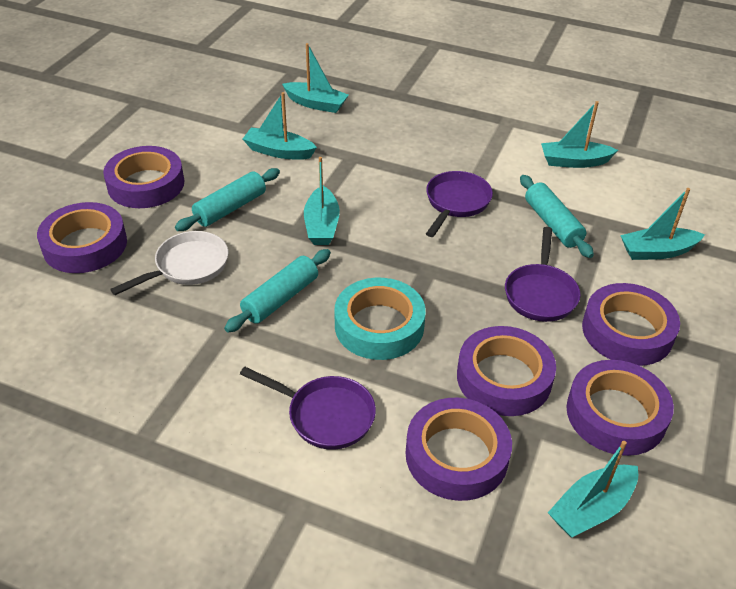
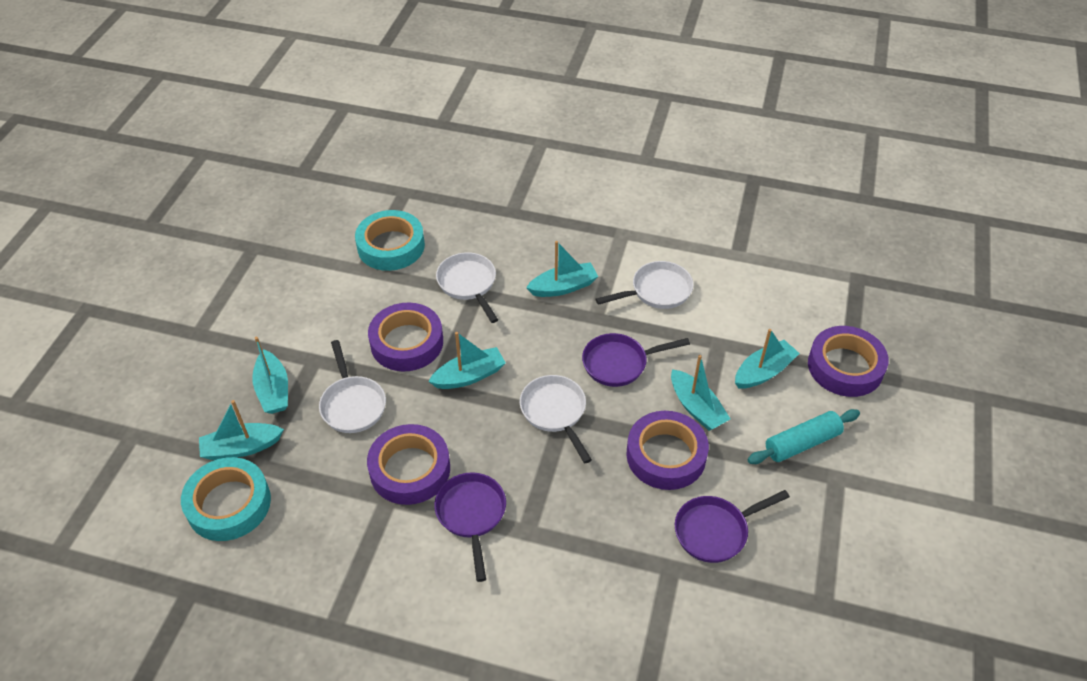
purple tape: 6 -> 4
turquoise rolling pin: 3 -> 1
turquoise tape: 1 -> 2
white pan: 1 -> 4

